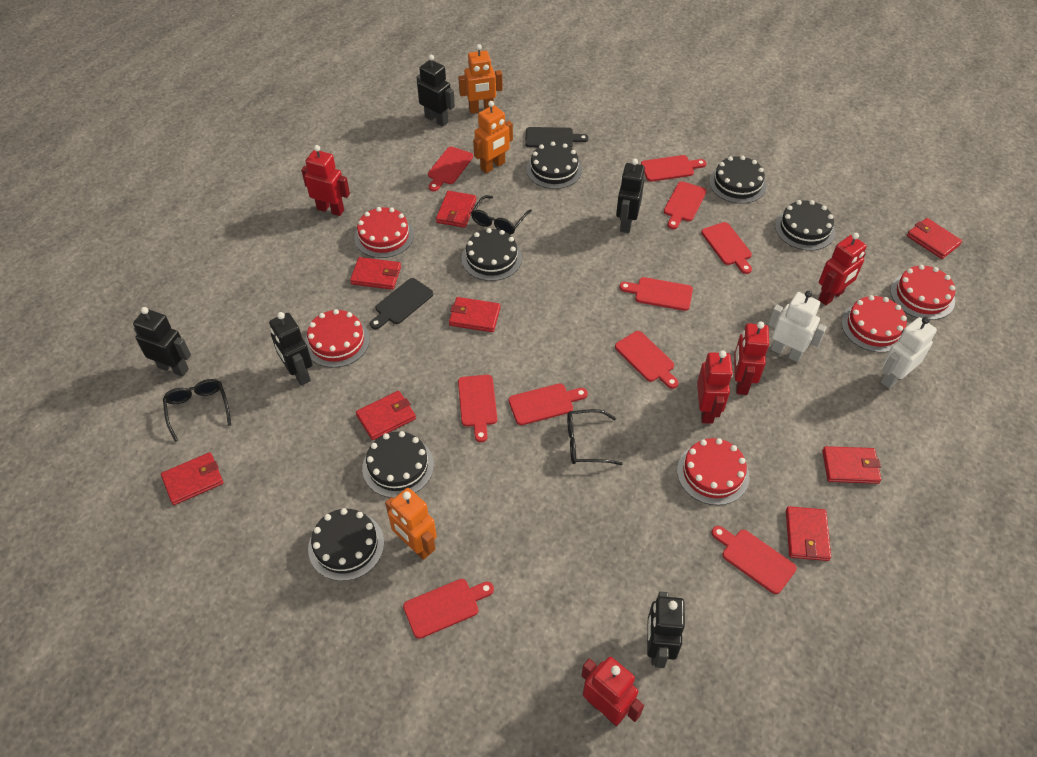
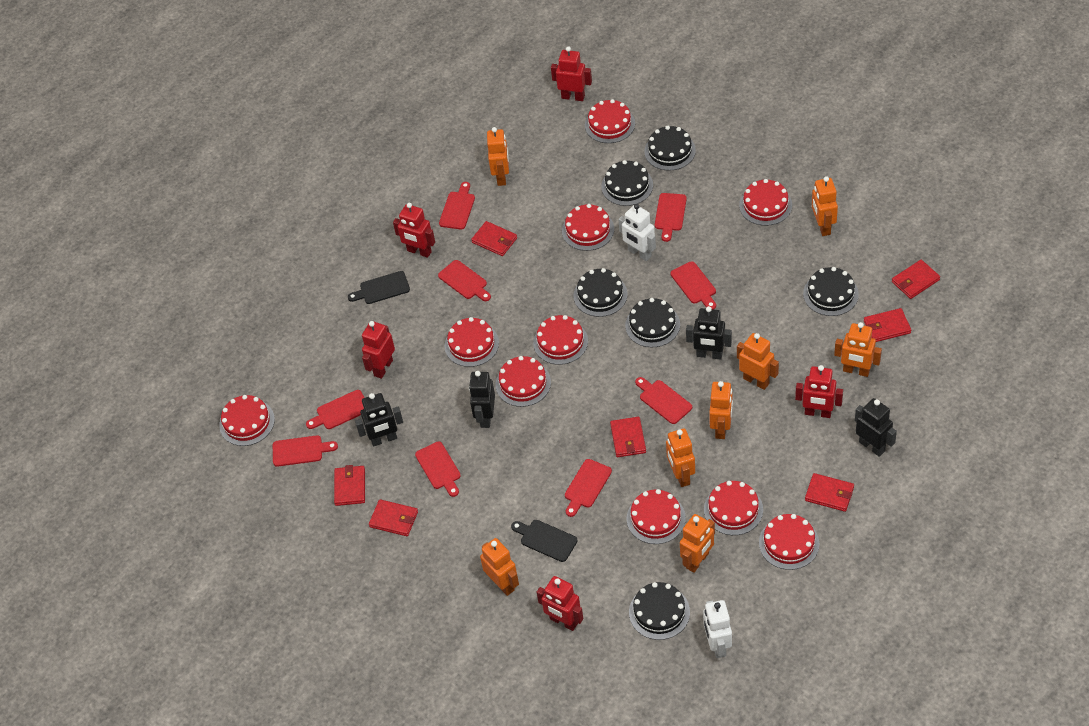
black glasses: 3 -> 0
black robot: 5 -> 4
orange robot: 3 -> 8
red cake: 5 -> 10
red cutting board: 10 -> 9
red wallet: 8 -> 7

